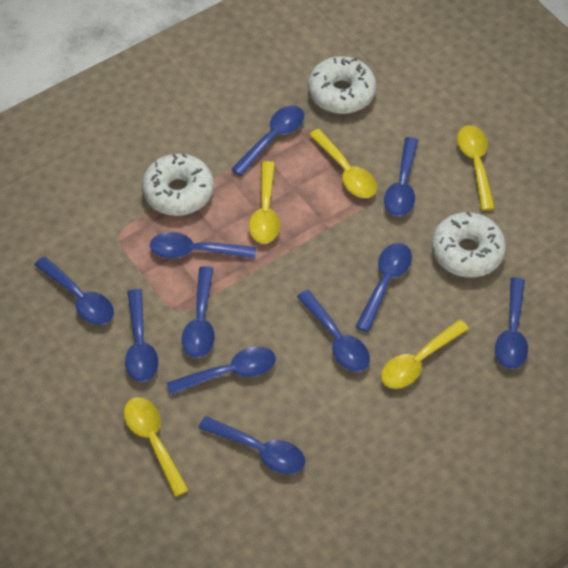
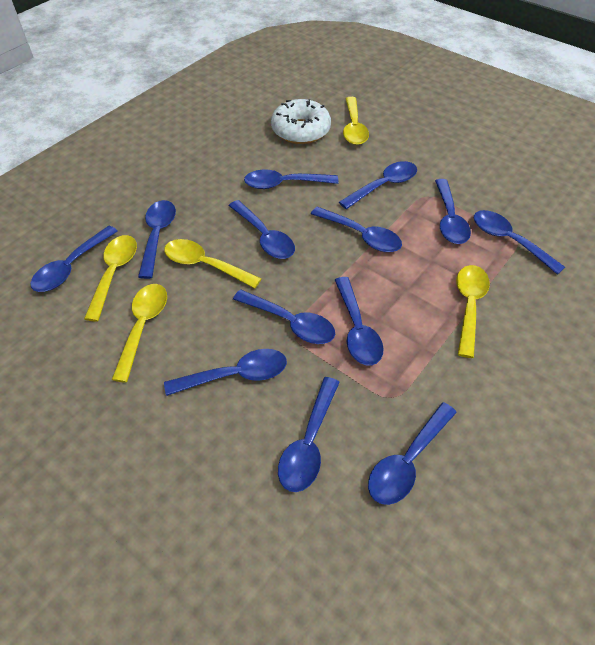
blue spoon: 11 -> 13
white donut: 3 -> 1

